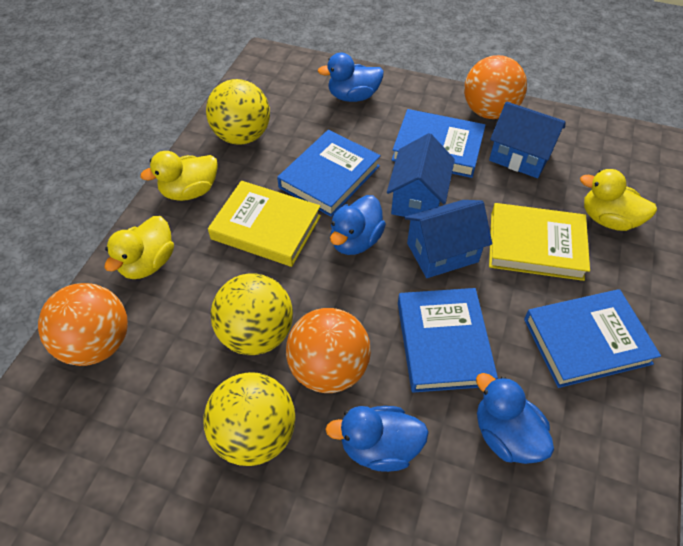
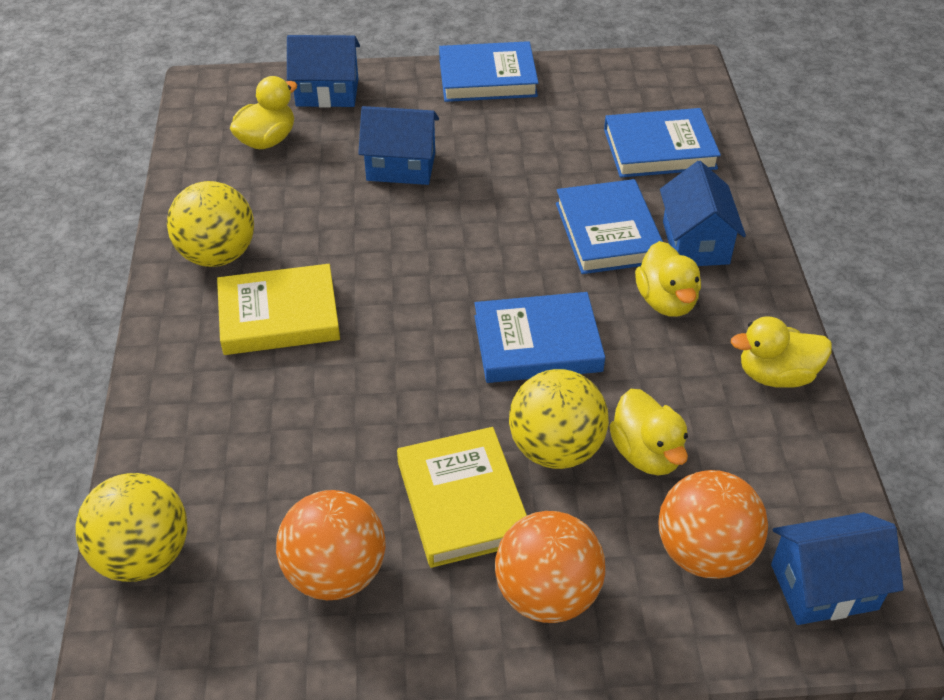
blue duck: 4 -> 0
blue house: 3 -> 4
yellow duck: 3 -> 4

